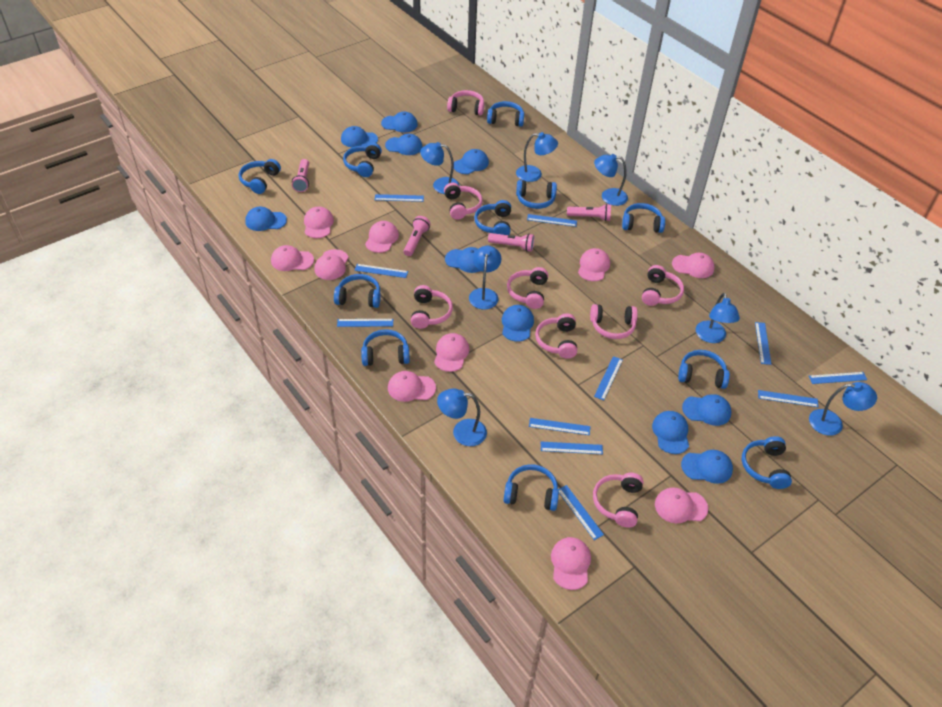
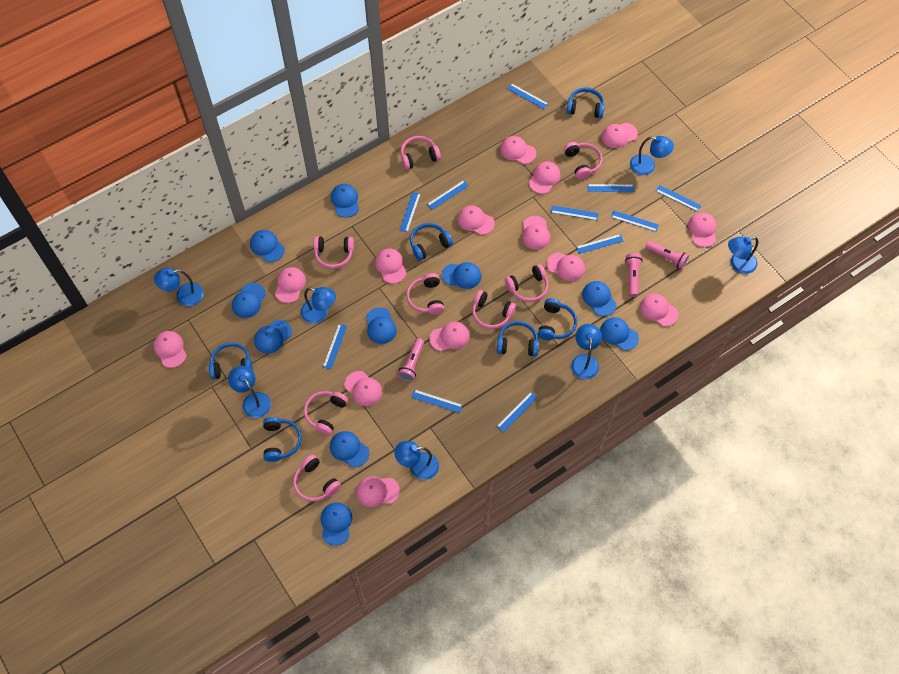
blue headphones: 11 -> 6
pink cap: 10 -> 14
pink flashlight: 4 -> 3

